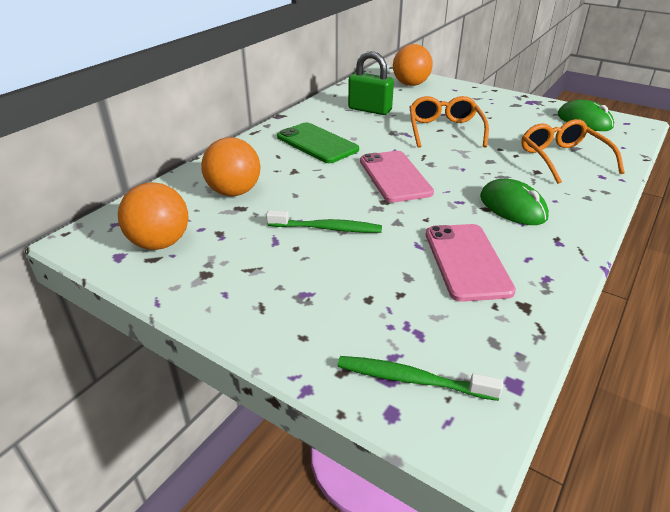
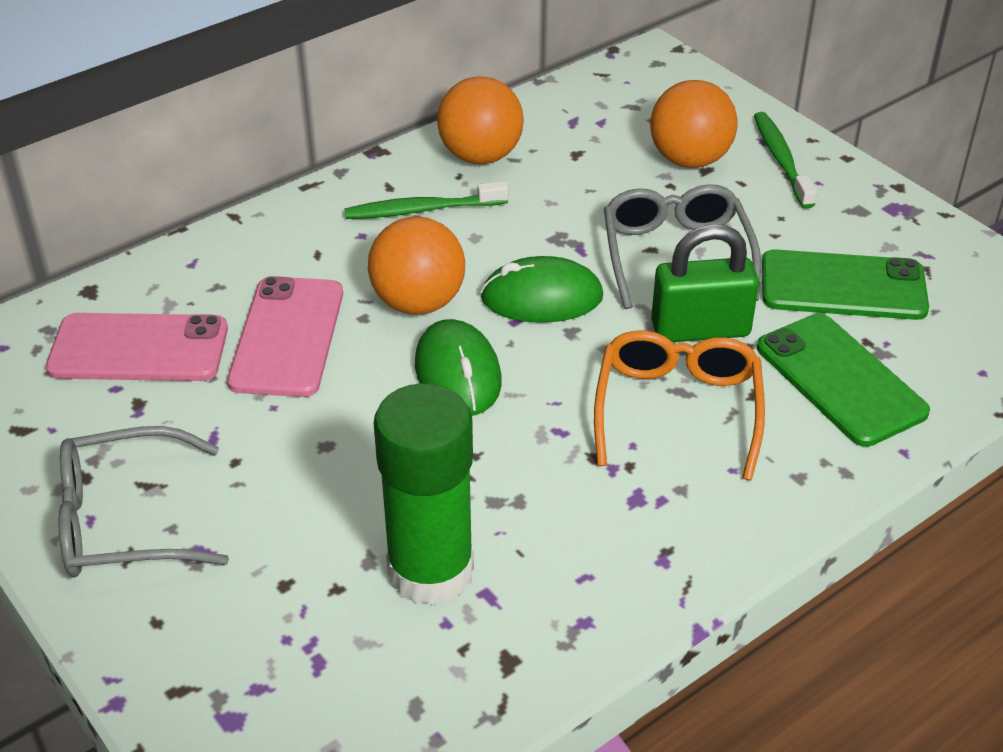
green glue stick: 0 -> 1
green phone: 1 -> 2
grey glasses: 0 -> 2
orange glasses: 2 -> 1

